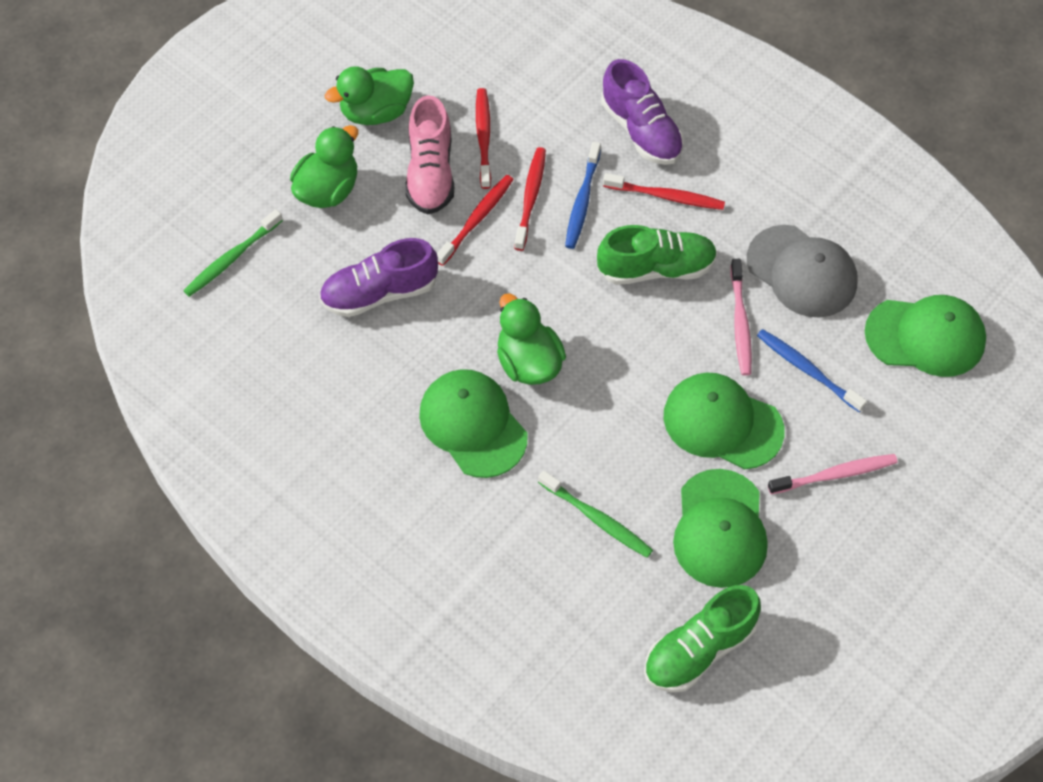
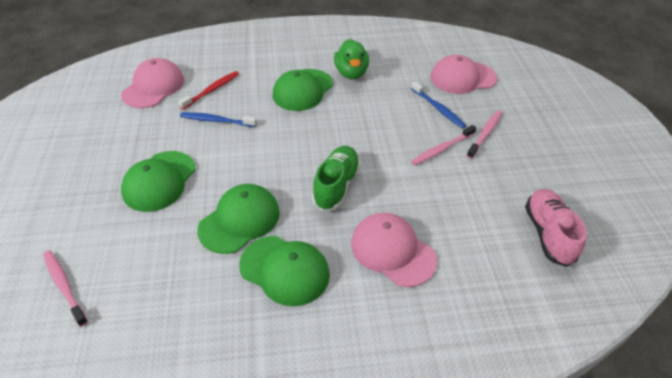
green duck: 3 -> 1
green shoe: 2 -> 1
green toothbrush: 2 -> 0
grey cap: 1 -> 0
pink cap: 0 -> 3
pink toothbrush: 2 -> 3
purple shoe: 2 -> 0
red toothbrush: 4 -> 1

